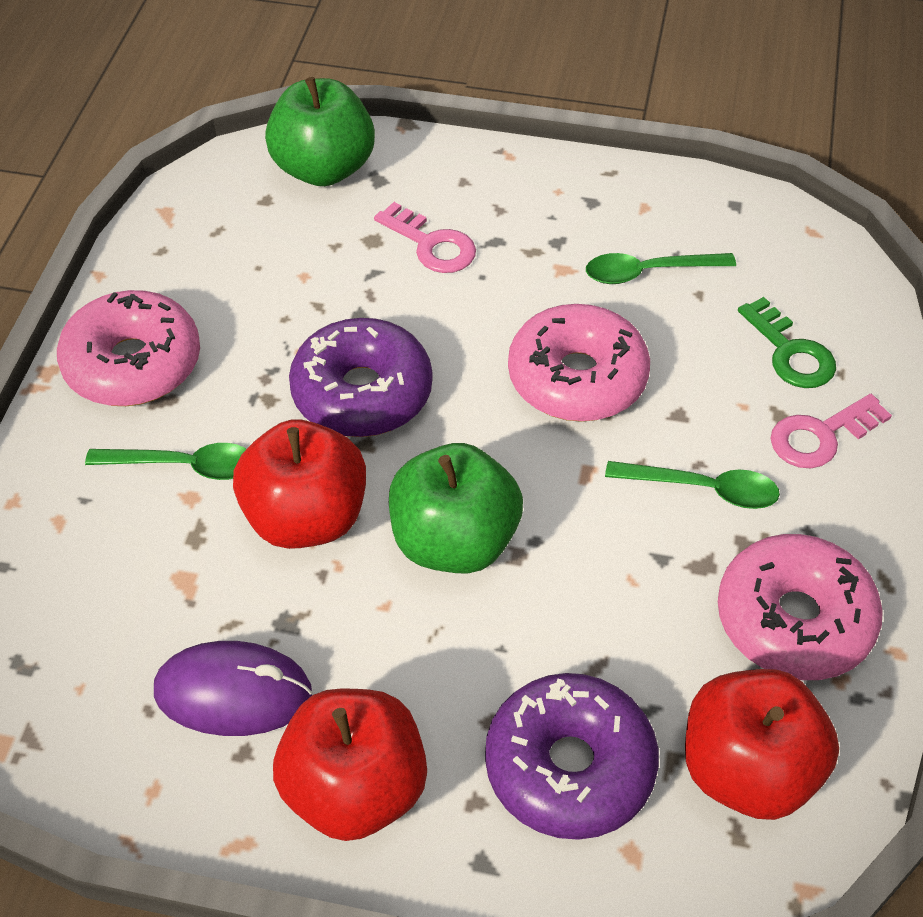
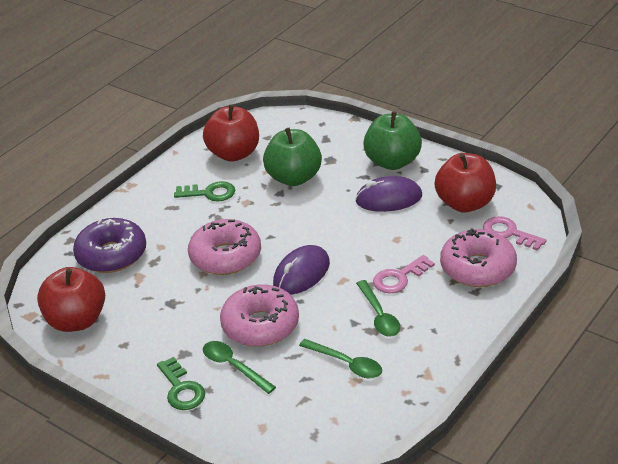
green key: 1 -> 2
purple donut: 2 -> 1
purple mouse: 1 -> 2

